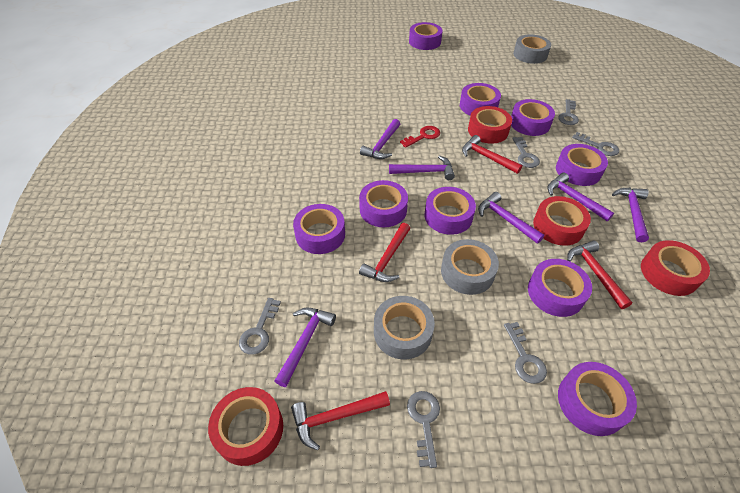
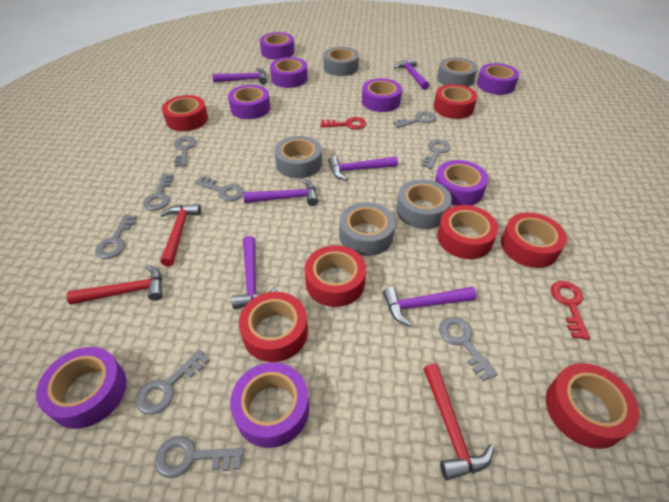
grey key: 6 -> 9
grey tape: 3 -> 5
purple tape: 9 -> 8
red hammer: 4 -> 3
red key: 1 -> 2
red tape: 4 -> 7

